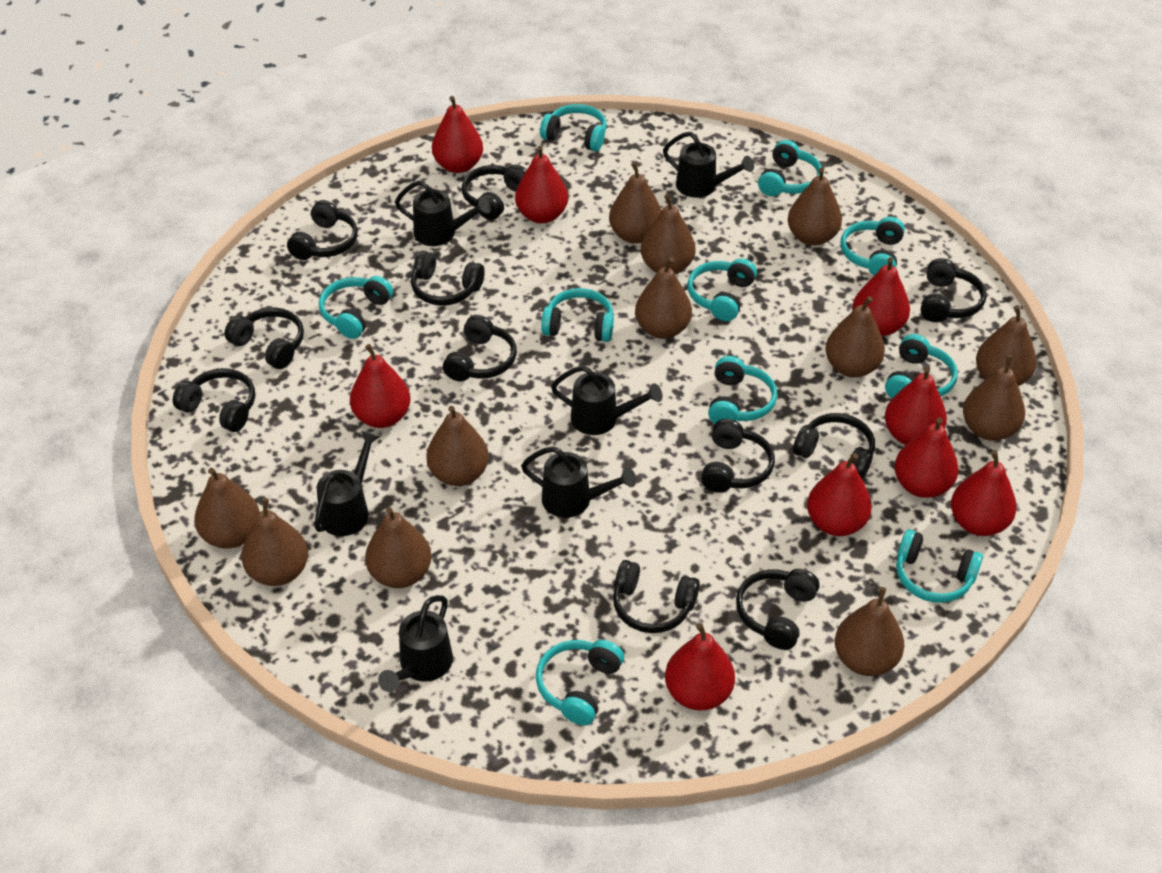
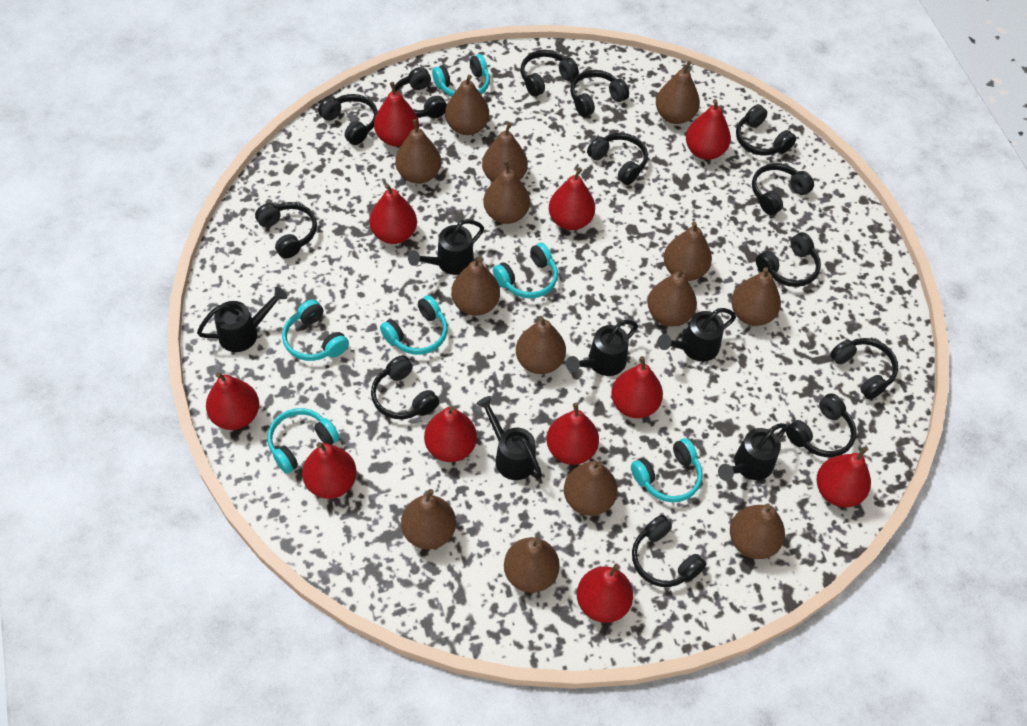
black headphones: 11 -> 13
brown pear: 12 -> 14
red pear: 9 -> 11
turquoise headphones: 10 -> 6

